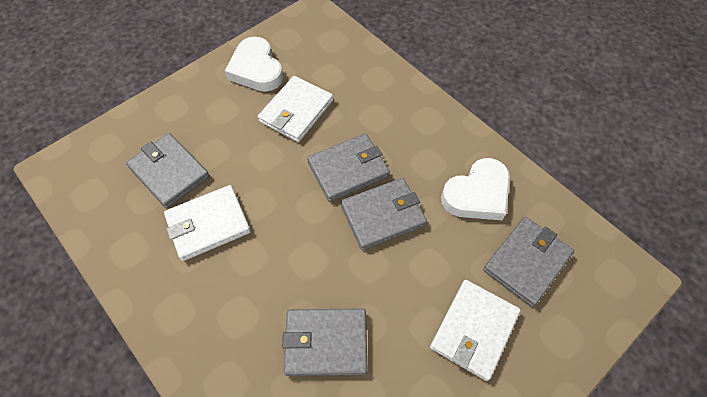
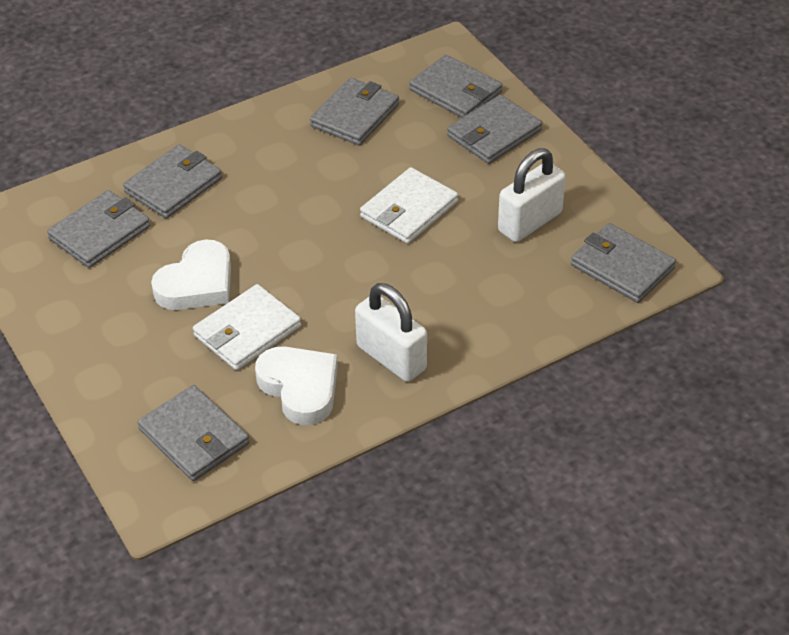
grey wallet: 5 -> 7
white padlock: 0 -> 2
white wallet: 3 -> 2

